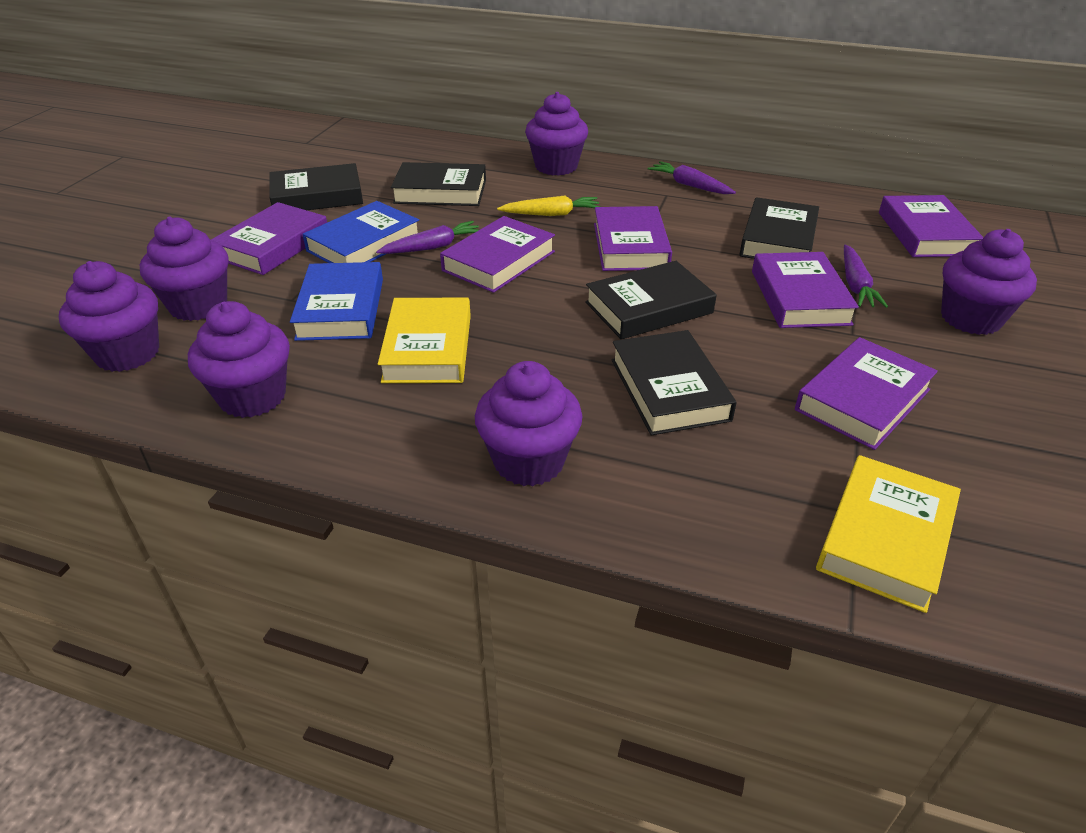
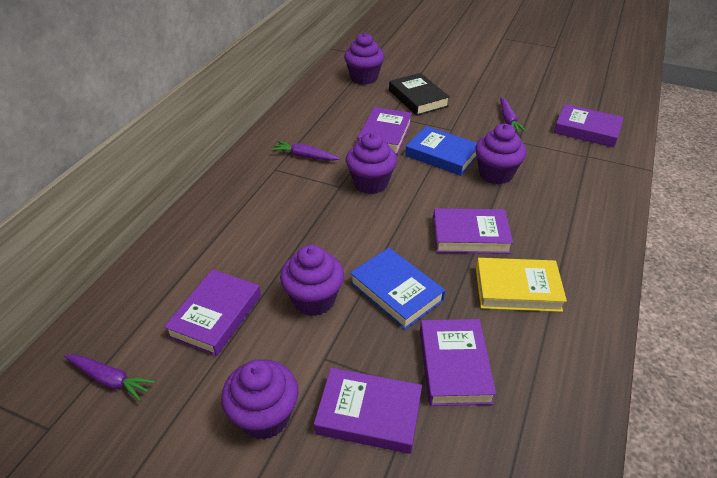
black book: 5 -> 1
purple cupcake: 6 -> 5
yellow book: 2 -> 1
yellow carrot: 1 -> 0

